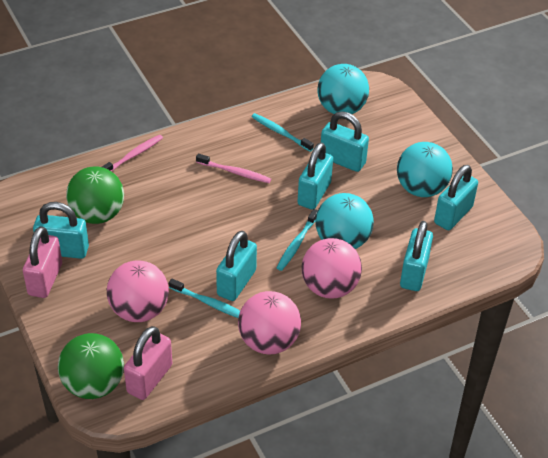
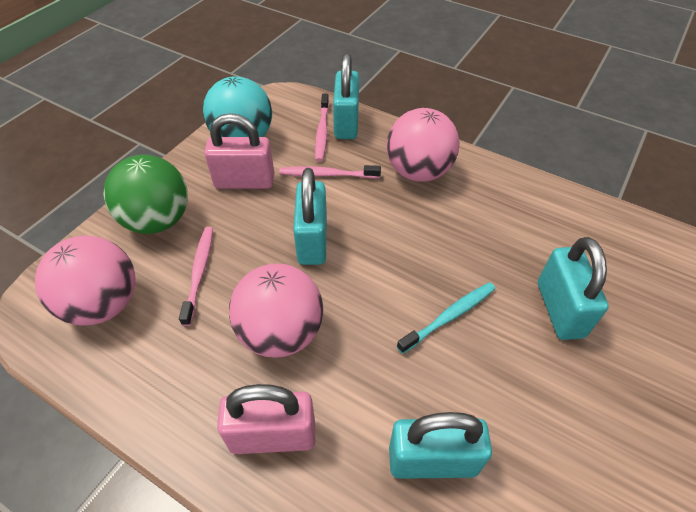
green ball: 2 -> 1
pink toothbrush: 2 -> 3
turquoise ball: 3 -> 1
turquoise padlock: 6 -> 4
turquoise toothbrush: 3 -> 1

